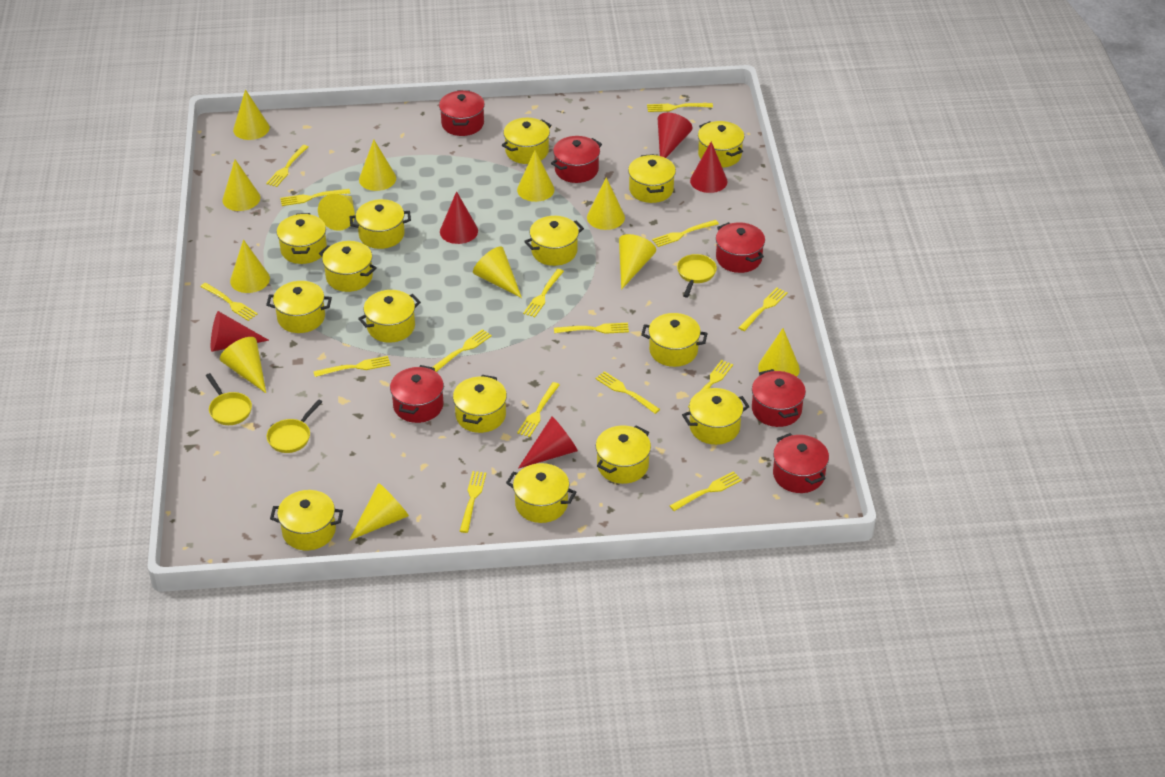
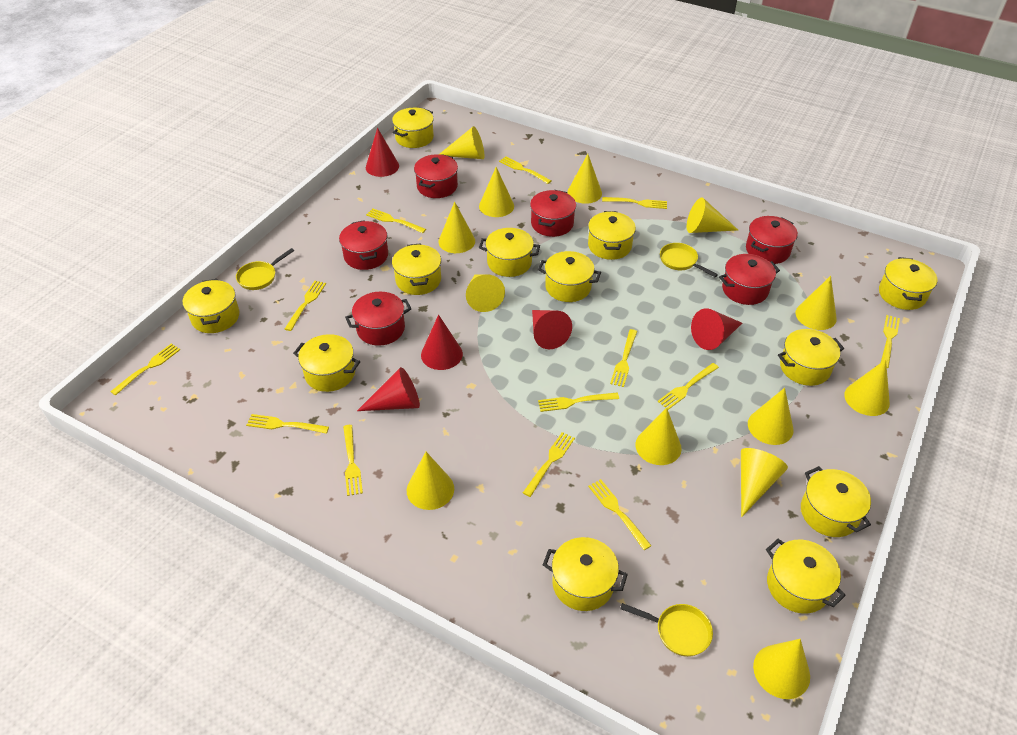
yellow cone: 12 -> 13
yellow fork: 15 -> 13
yellow pot: 15 -> 12

